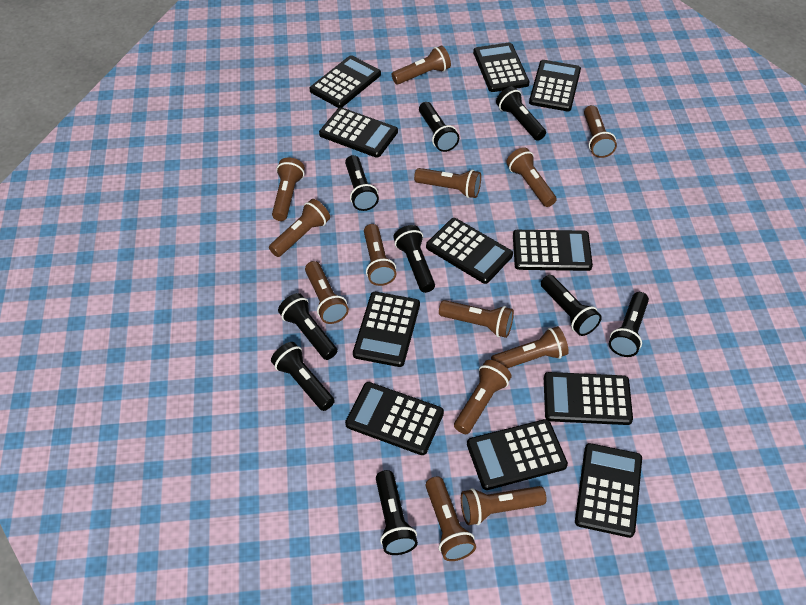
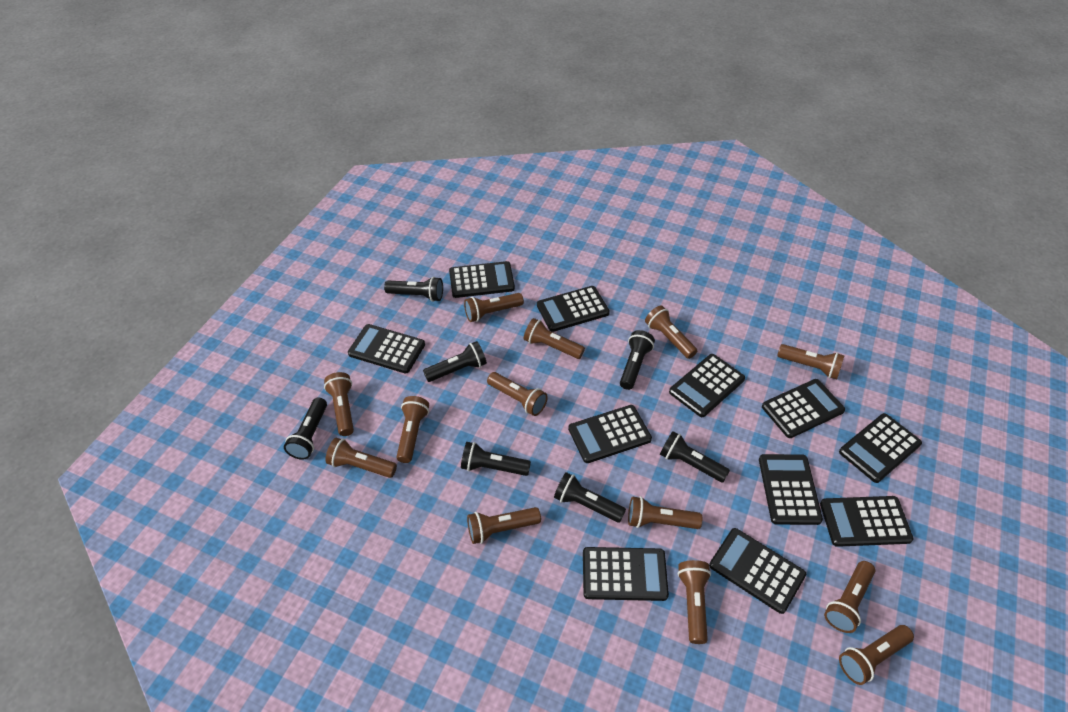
black flashlight: 9 -> 7

